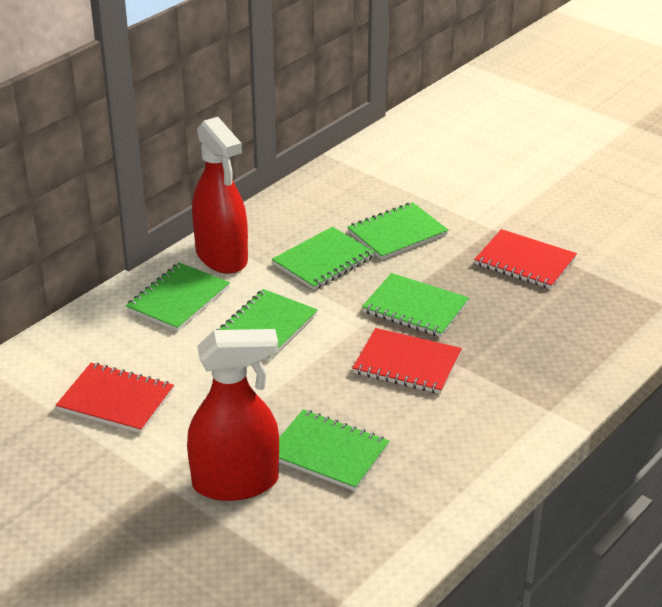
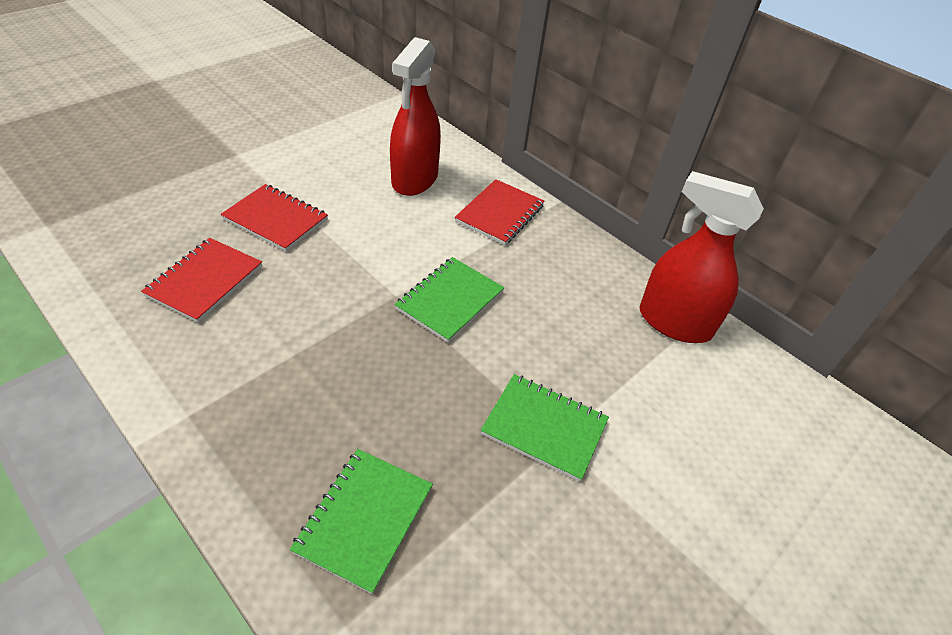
green notebook: 6 -> 3

